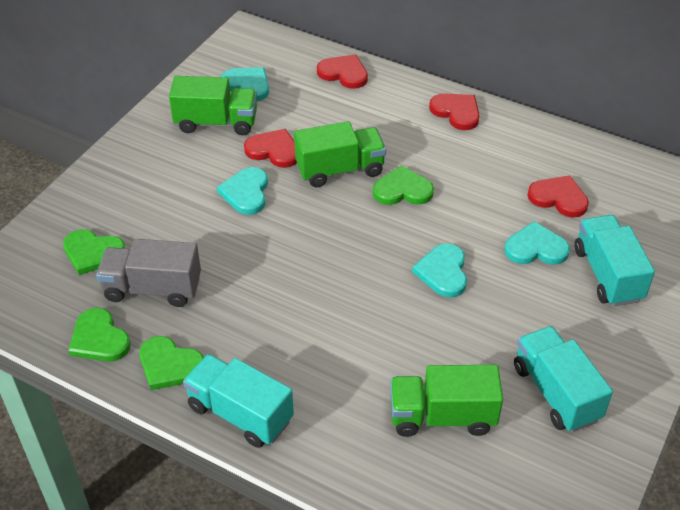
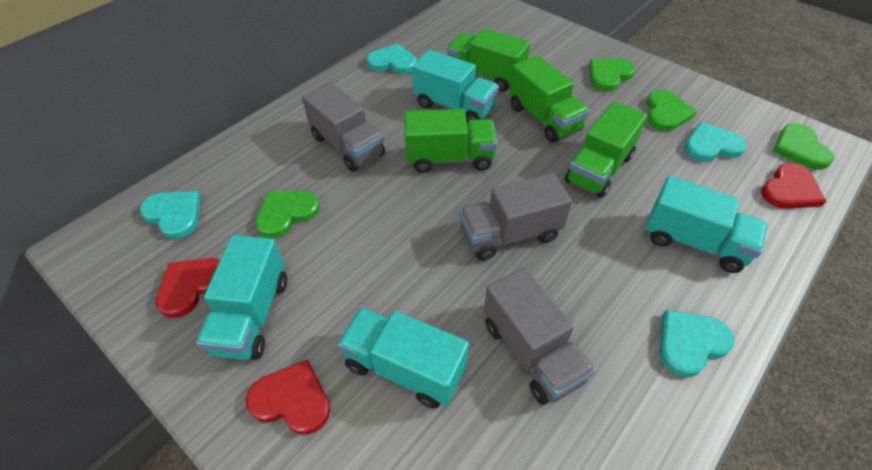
green truck: 3 -> 4
grey truck: 1 -> 3
red heart: 4 -> 3
turquoise truck: 3 -> 4

